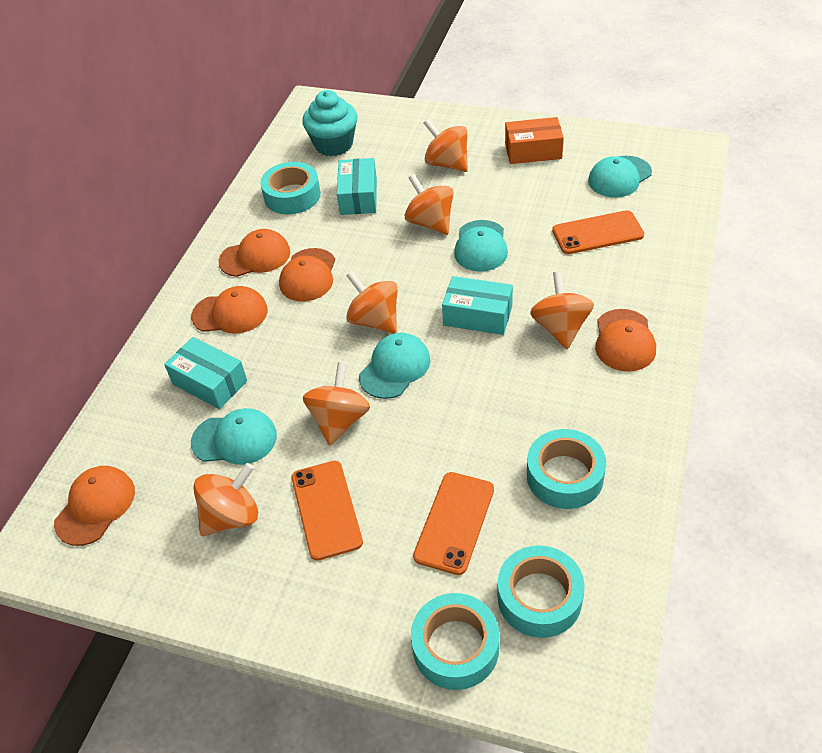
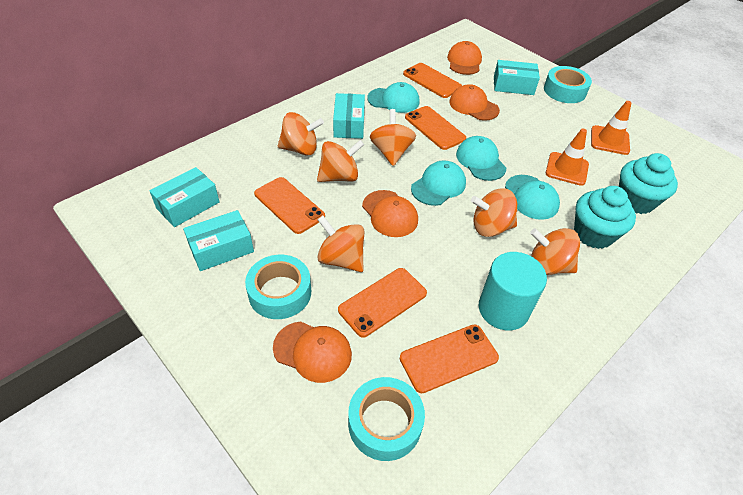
orange box: 1 -> 0
orange cap: 5 -> 4
orange phone: 3 -> 5
orange traffic cone: 0 -> 2
turquoise box: 3 -> 4
turquoise cupcake: 1 -> 2
turquoise cylinder: 0 -> 1
turquoise tape: 4 -> 3

